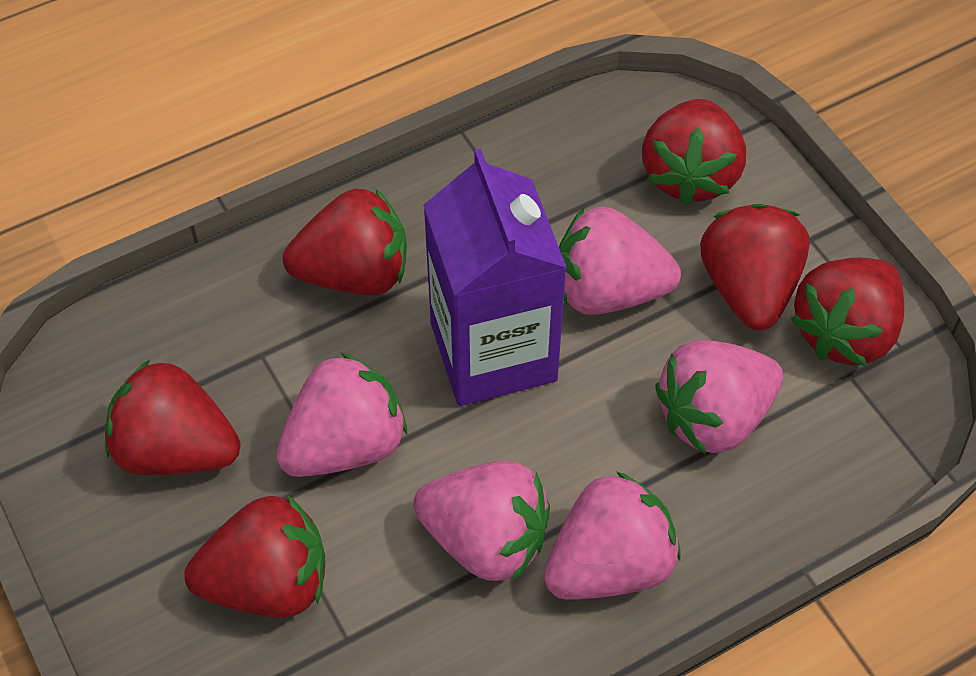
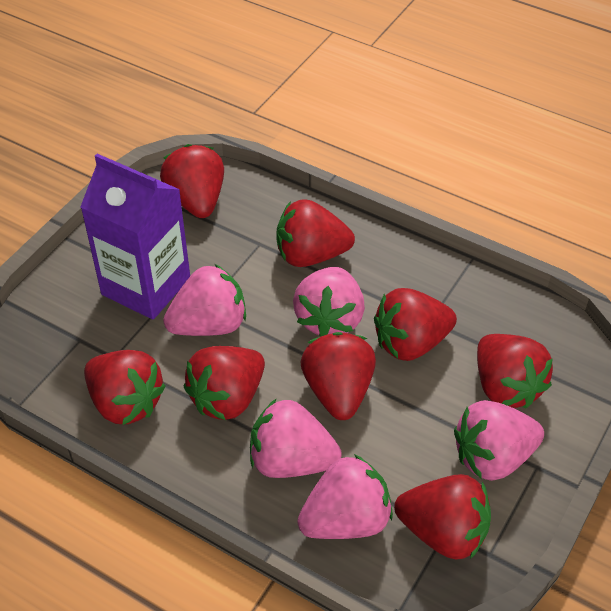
red strawberry: 6 -> 8

